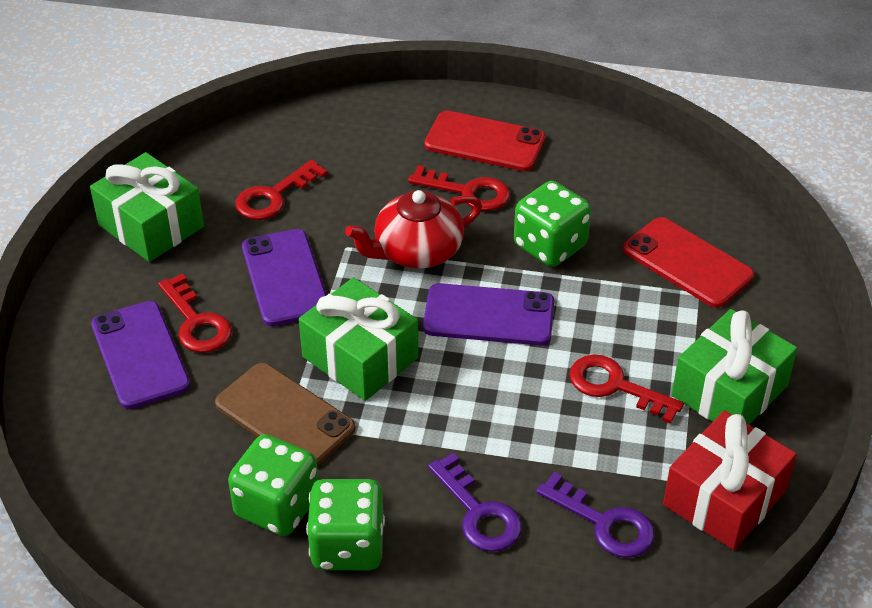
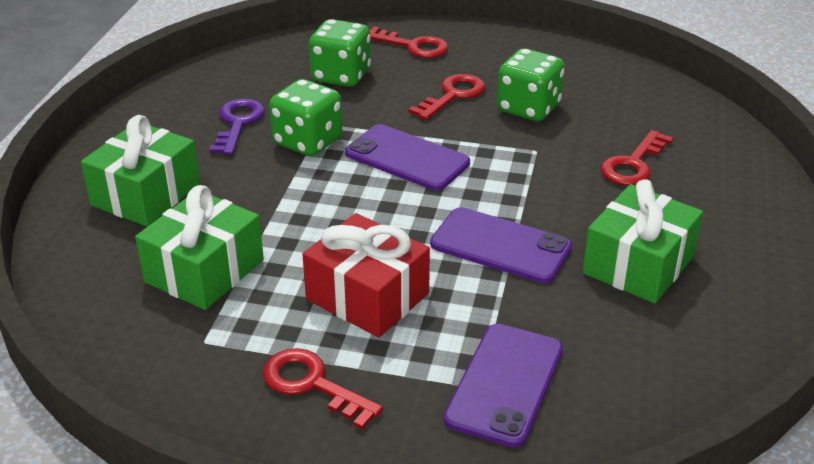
brown phone: 1 -> 0
purple key: 2 -> 1
red phone: 2 -> 0
red teapot: 1 -> 0

